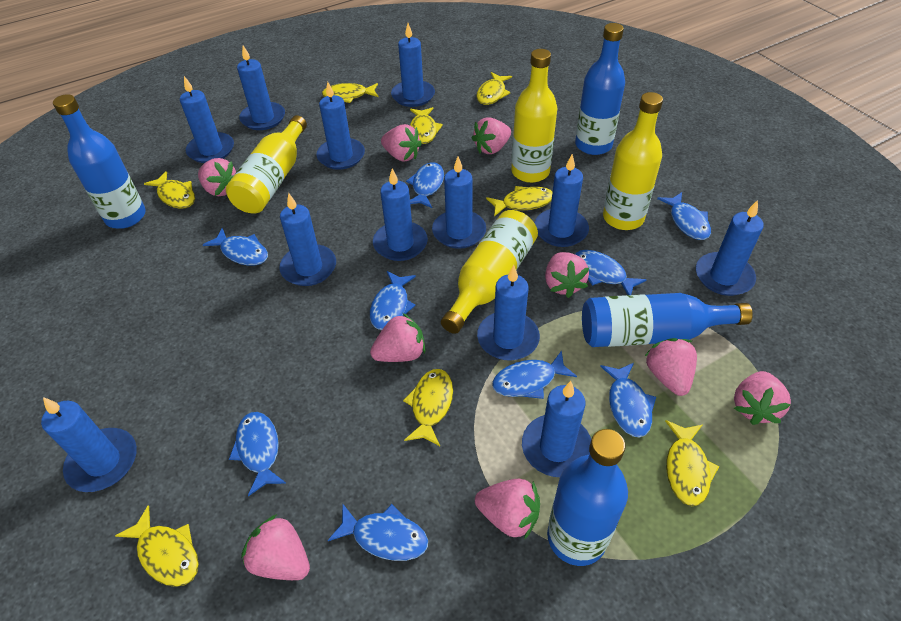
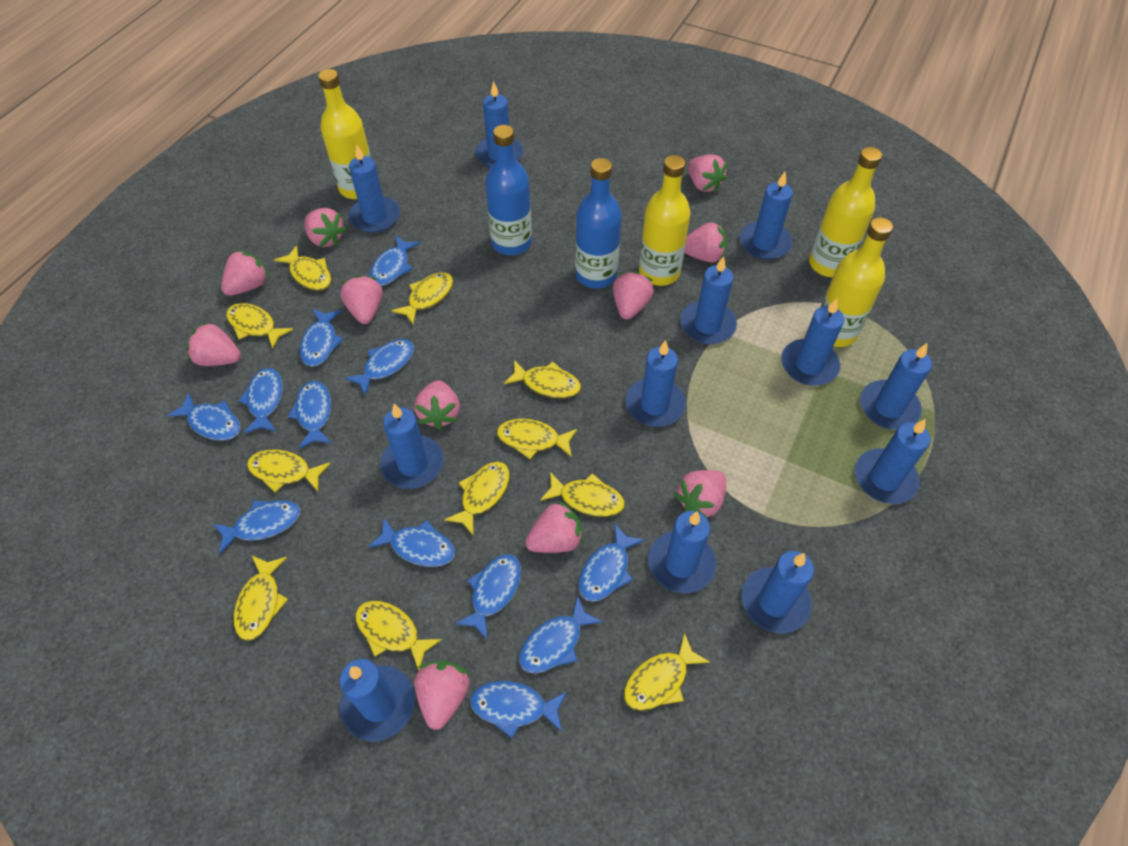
blue bottle: 4 -> 2
blue fish: 9 -> 12
pink strawberry: 9 -> 11
yellow fish: 8 -> 11

